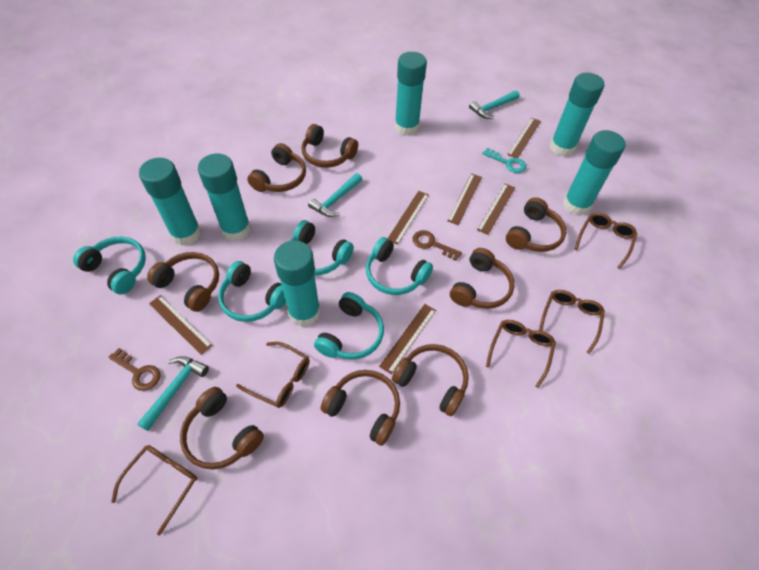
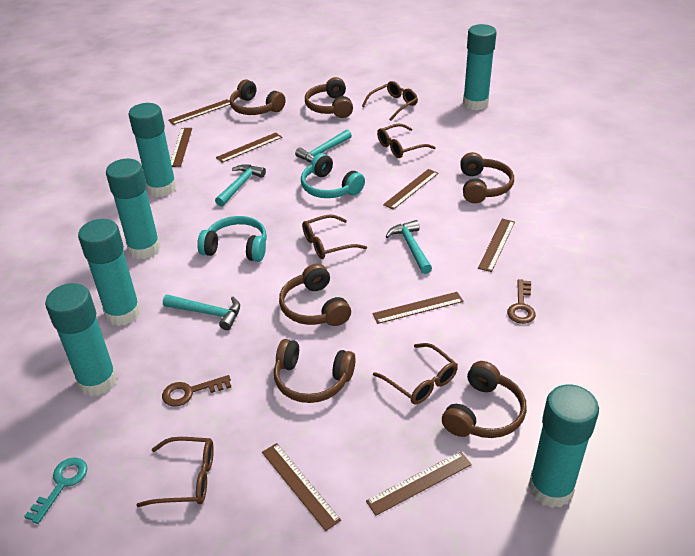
brown headphones: 8 -> 6
brown ruler: 6 -> 8
turquoise hammer: 3 -> 4
turquoise headphones: 5 -> 2

